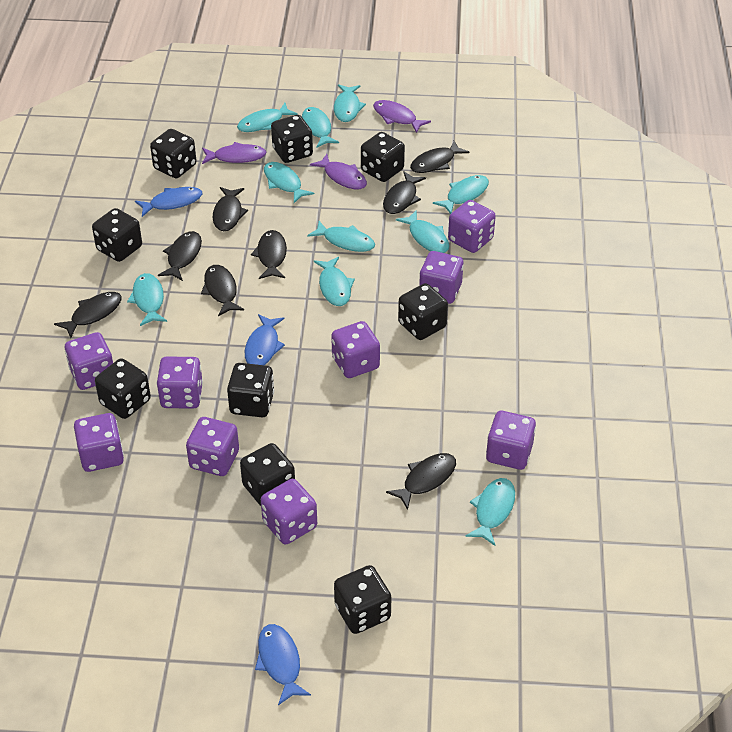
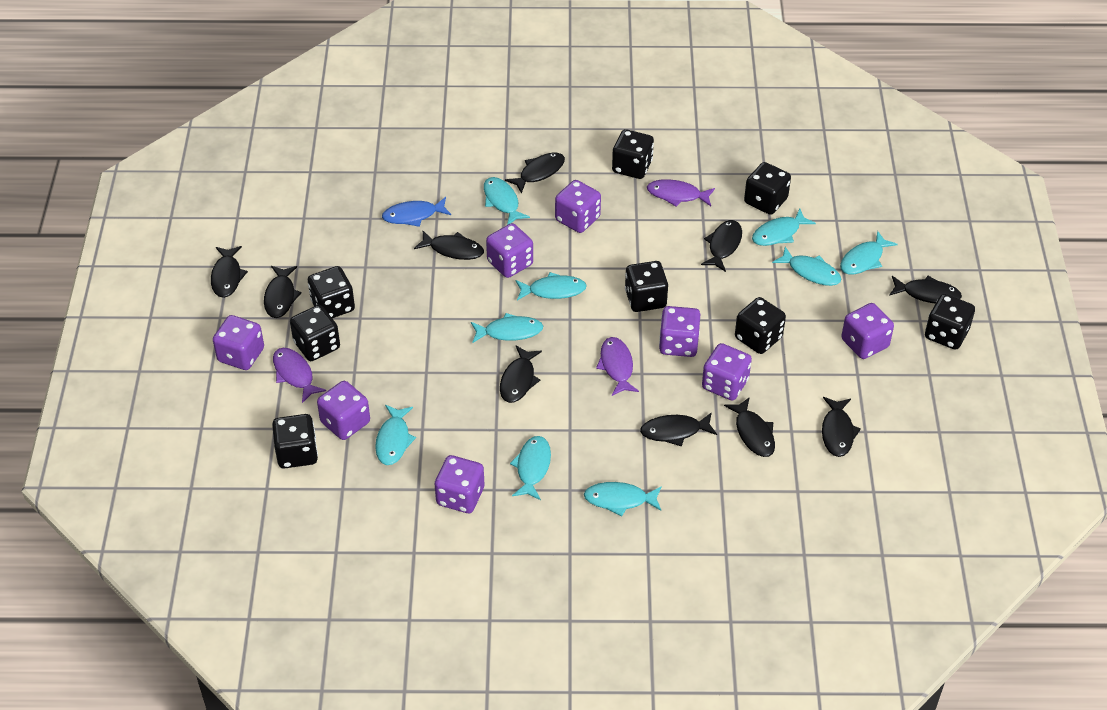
black dice: 9 -> 8
black fish: 8 -> 10
blue fish: 3 -> 1
purple dice: 9 -> 8
turquoise fish: 10 -> 9

